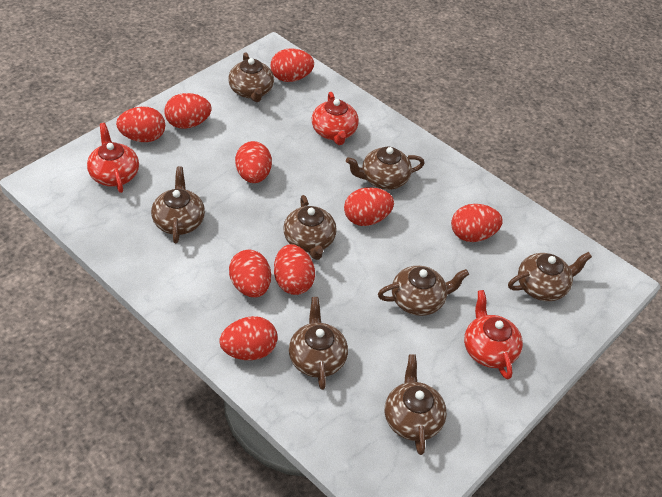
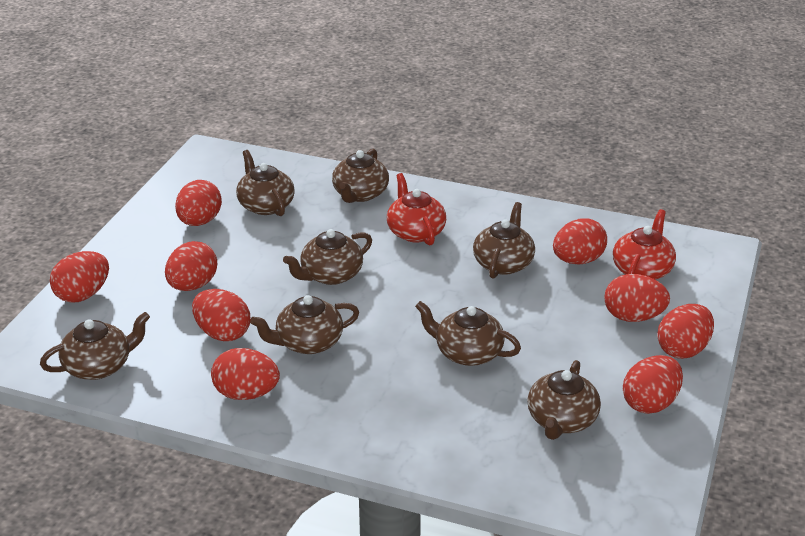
red teapot: 3 -> 2

